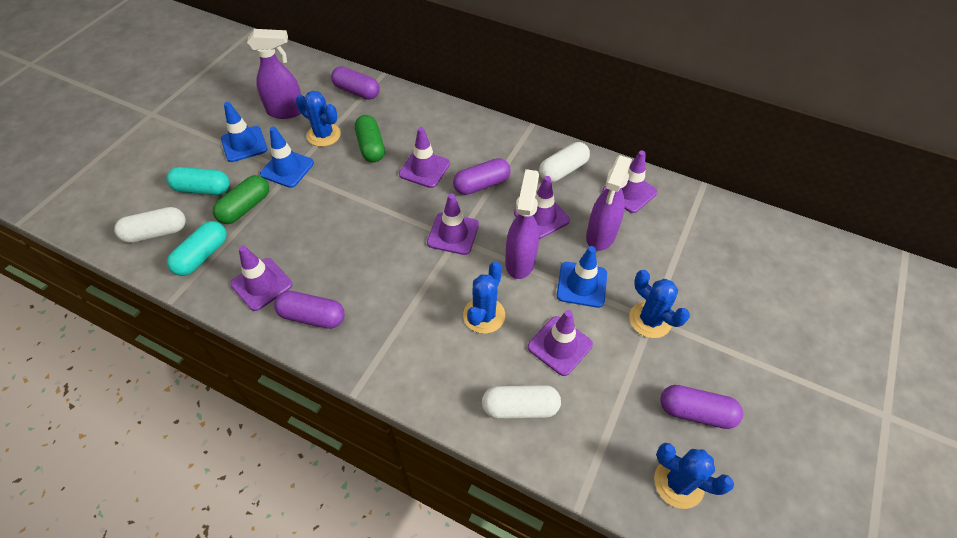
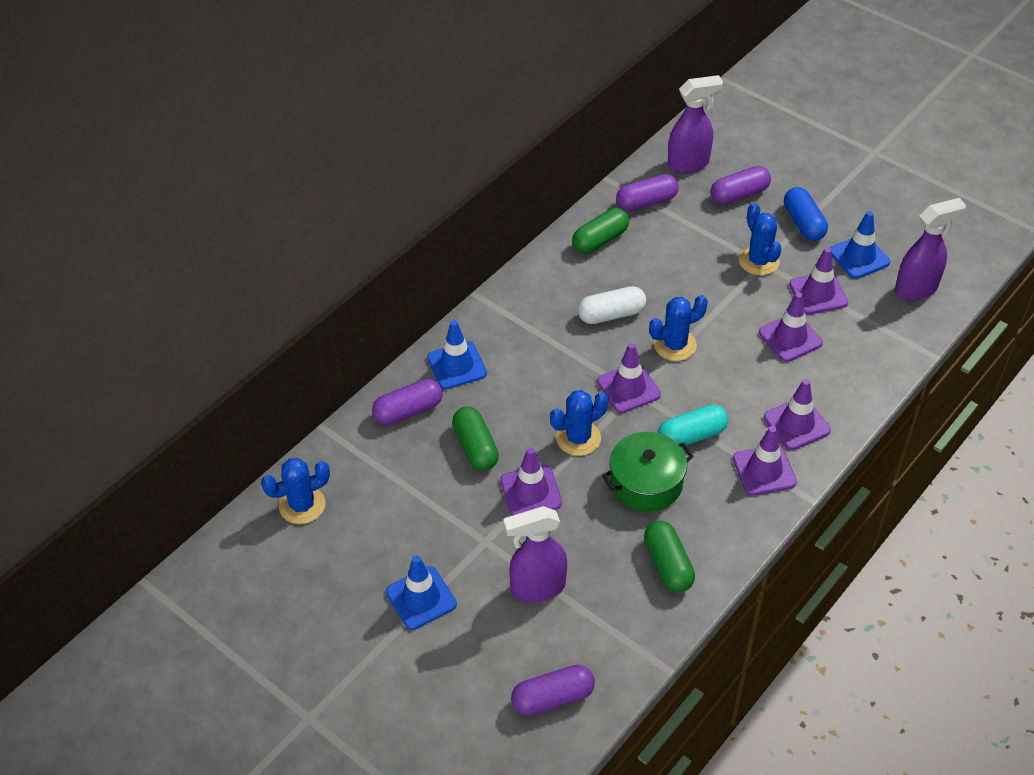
blue capsule: 0 -> 1
green capsule: 2 -> 3
green pot: 0 -> 1
turquoise capsule: 2 -> 1
white capsule: 3 -> 1

